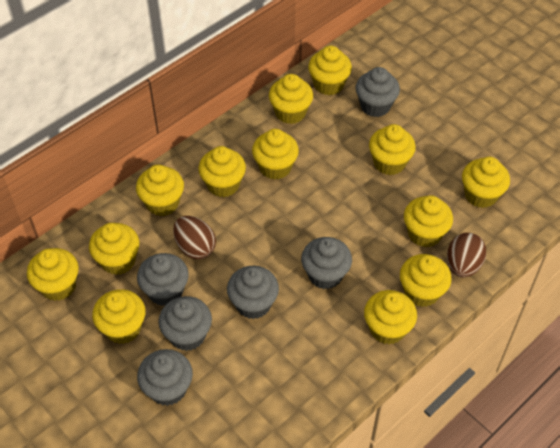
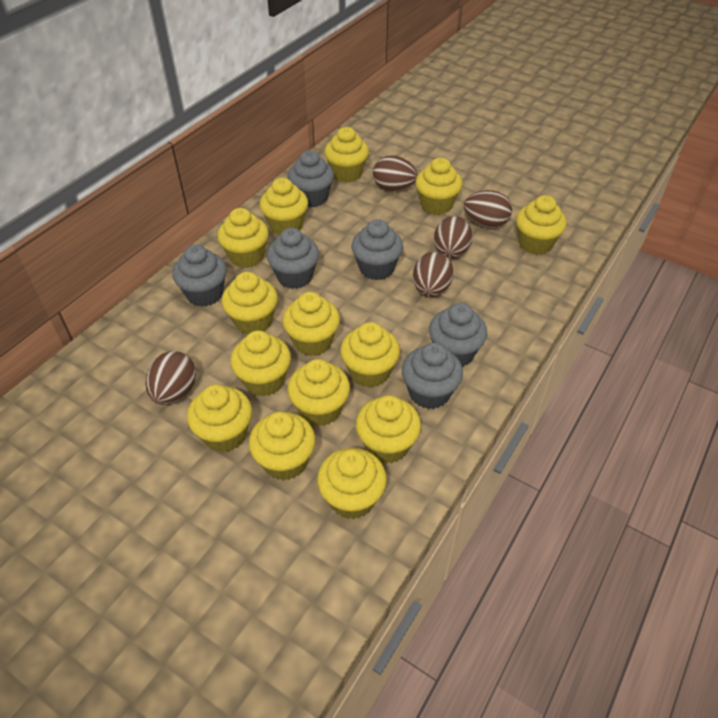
brown egg: 2 -> 5
yellow cupcake: 13 -> 14

